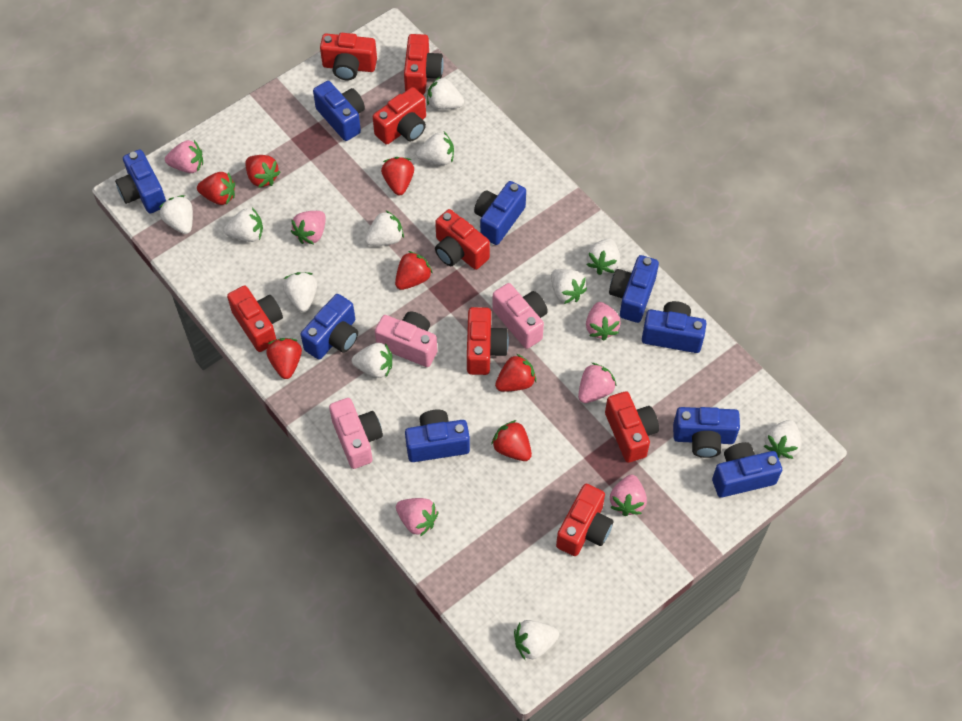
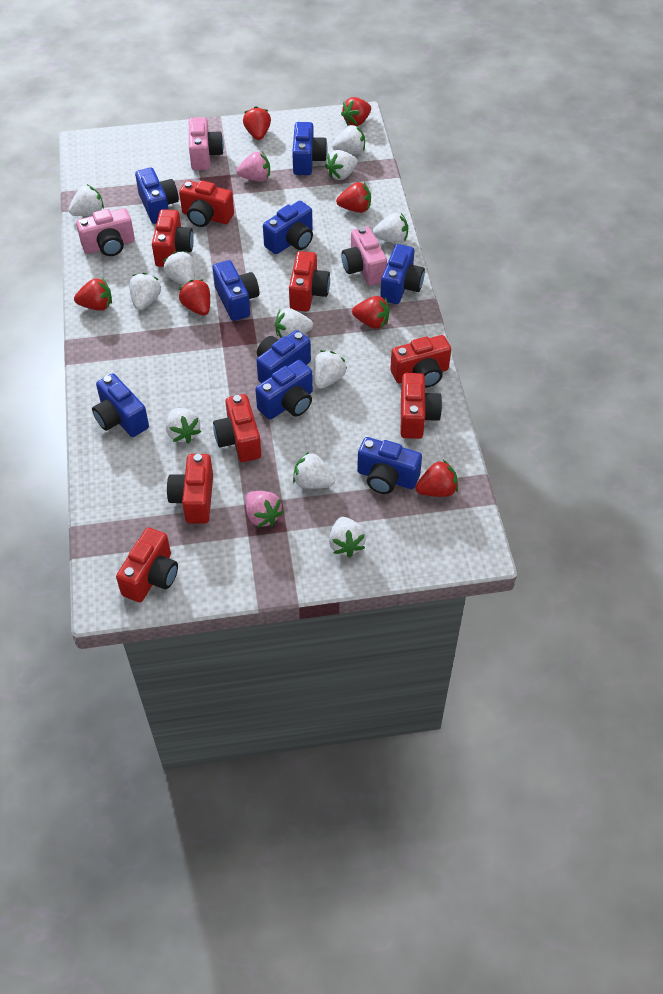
pink strawberry: 6 -> 2

